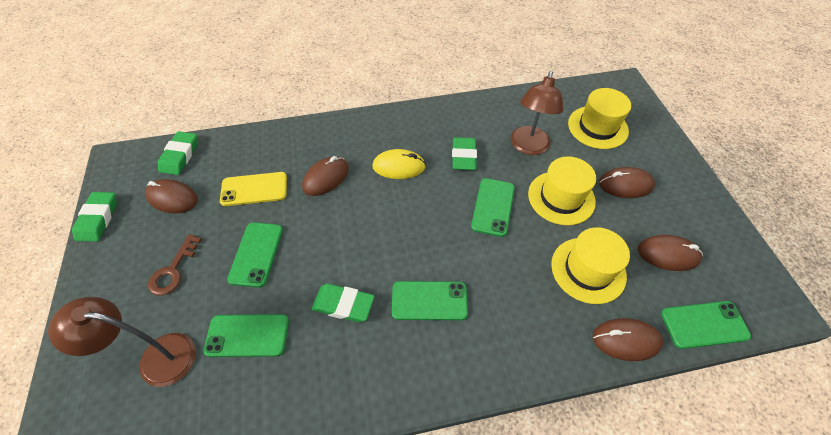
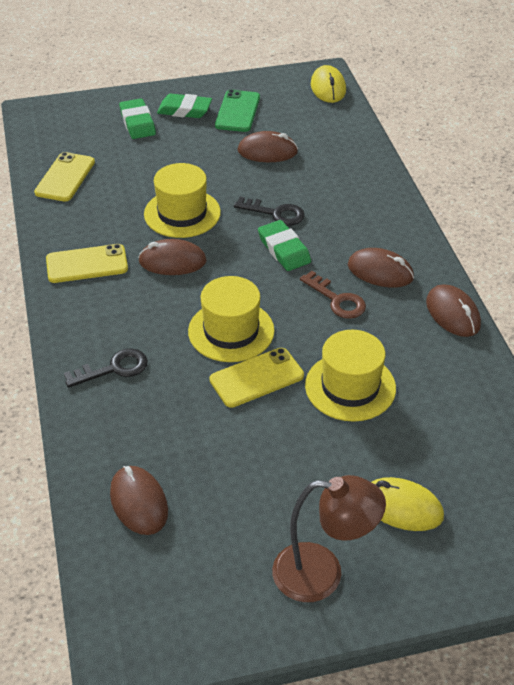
black key: 0 -> 2
brown lamp: 2 -> 1
green eraser: 4 -> 3
green phone: 5 -> 1
yellow mouse: 1 -> 2
yellow phone: 1 -> 3

